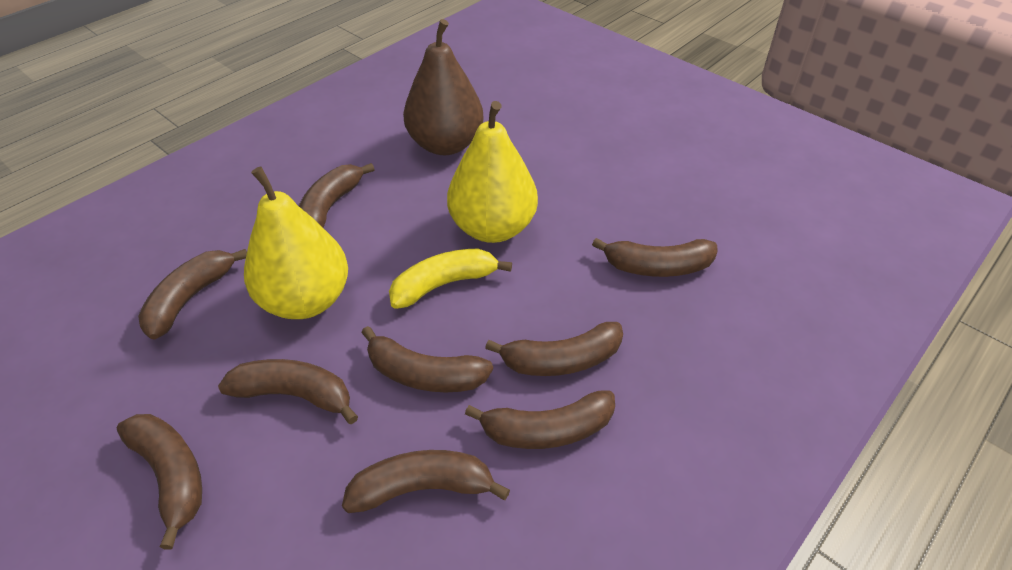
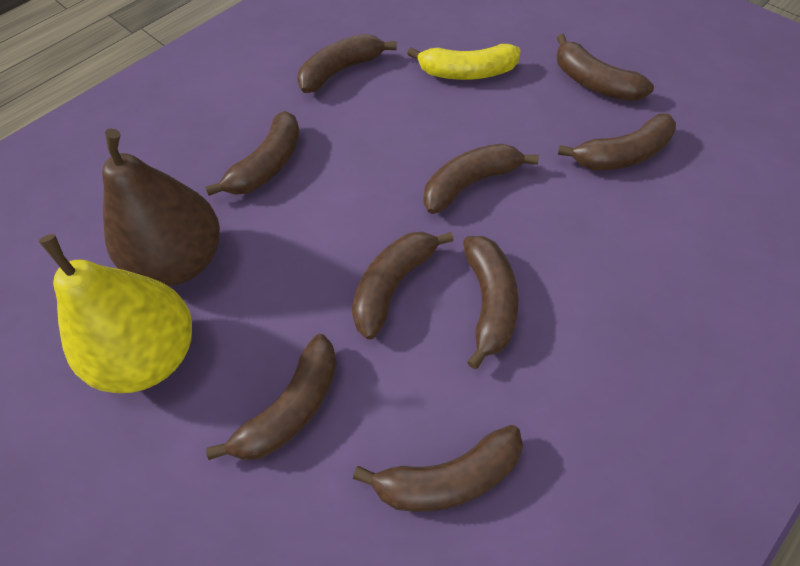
yellow pear: 2 -> 1

